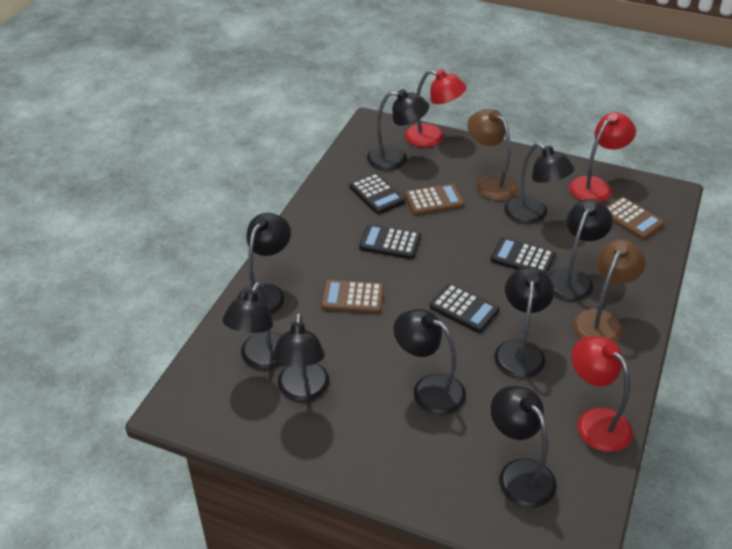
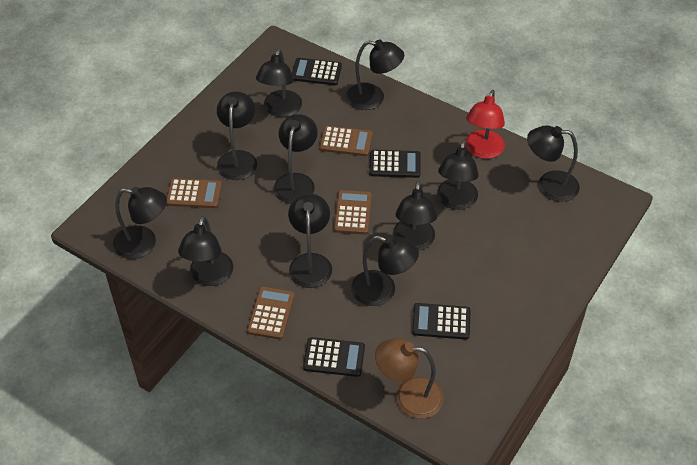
black lamp: 9 -> 11
brown calculator: 3 -> 4
brown lamp: 2 -> 1
red lamp: 3 -> 1

